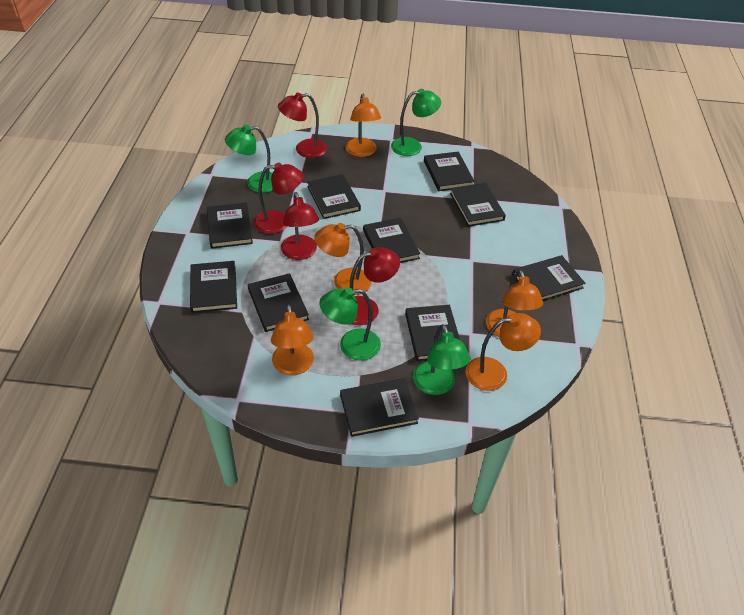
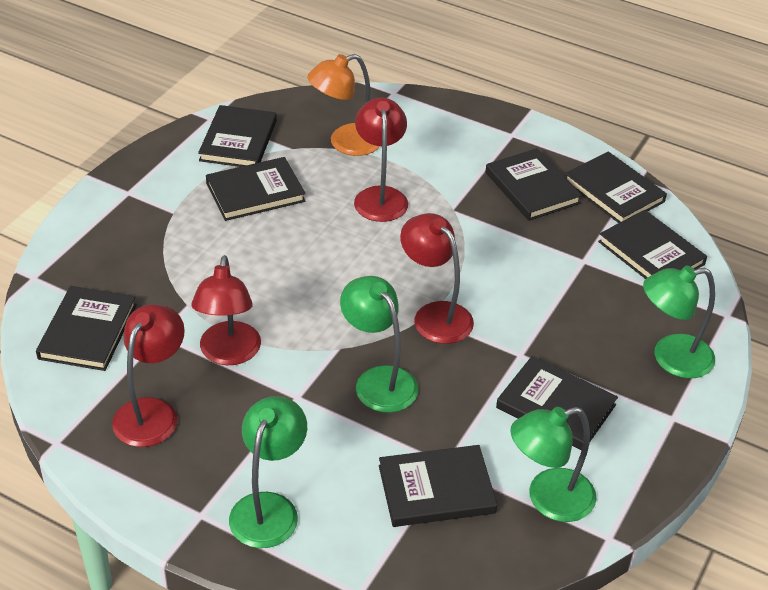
black book: 10 -> 8
orange lamp: 5 -> 1

